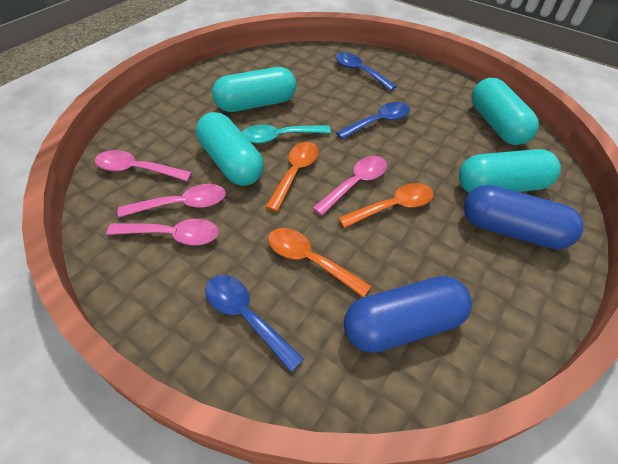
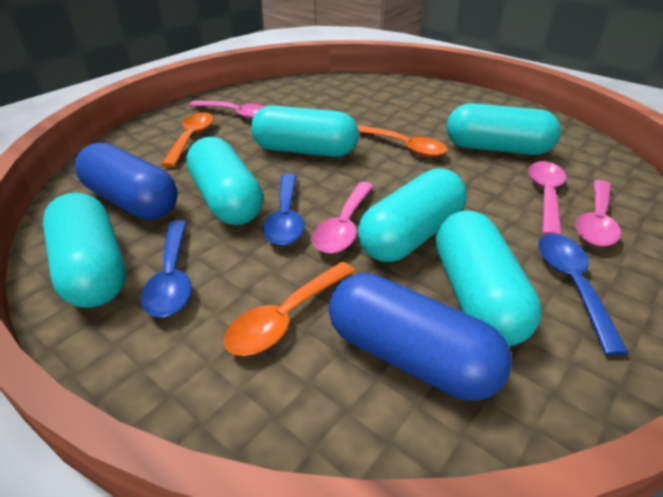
turquoise capsule: 4 -> 6
turquoise spoon: 1 -> 0

